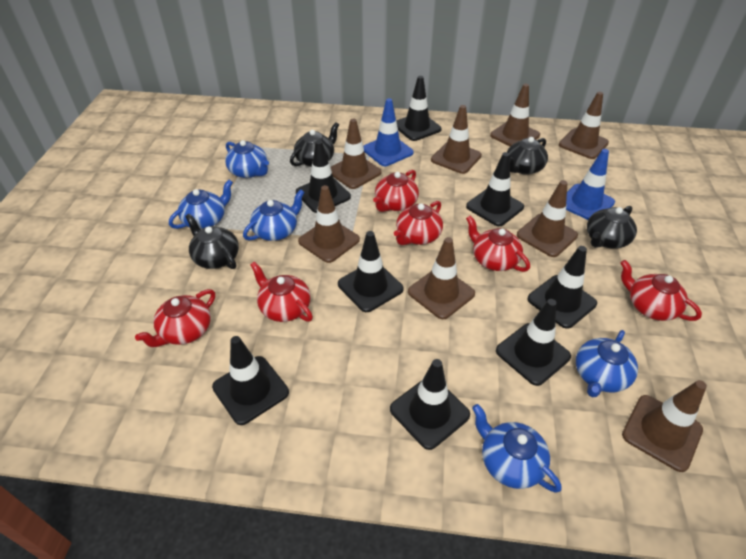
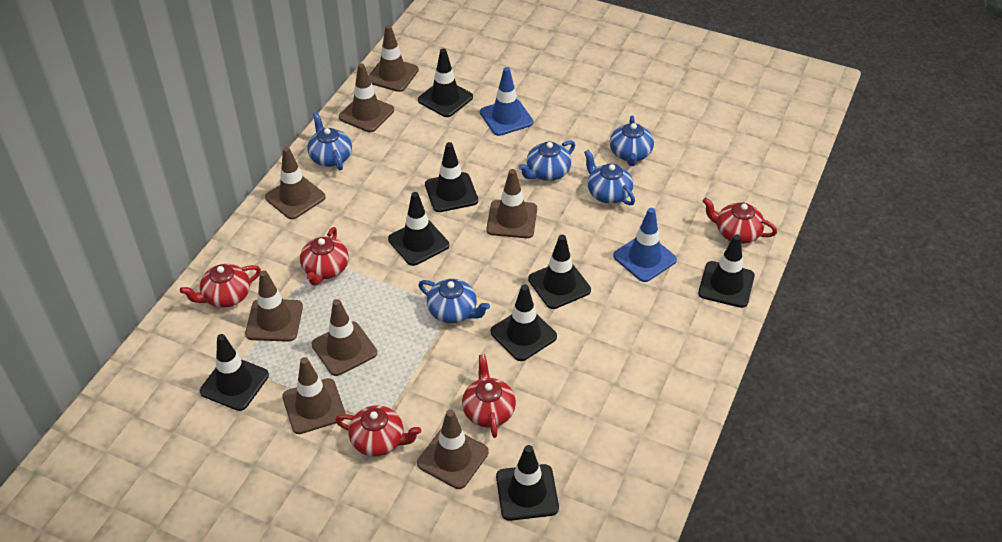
black teapot: 4 -> 0
red teapot: 6 -> 5

